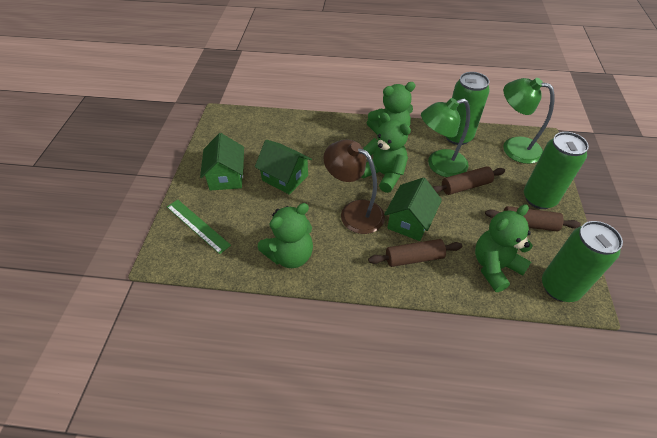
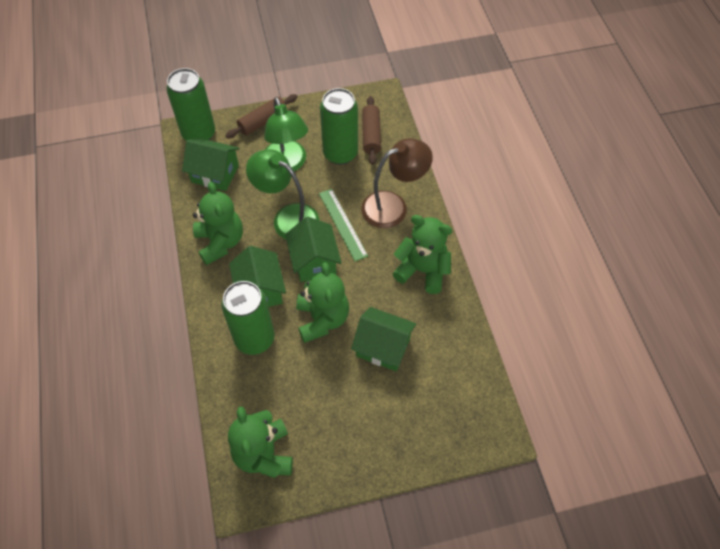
brown rolling pin: 3 -> 2
green house: 3 -> 4

